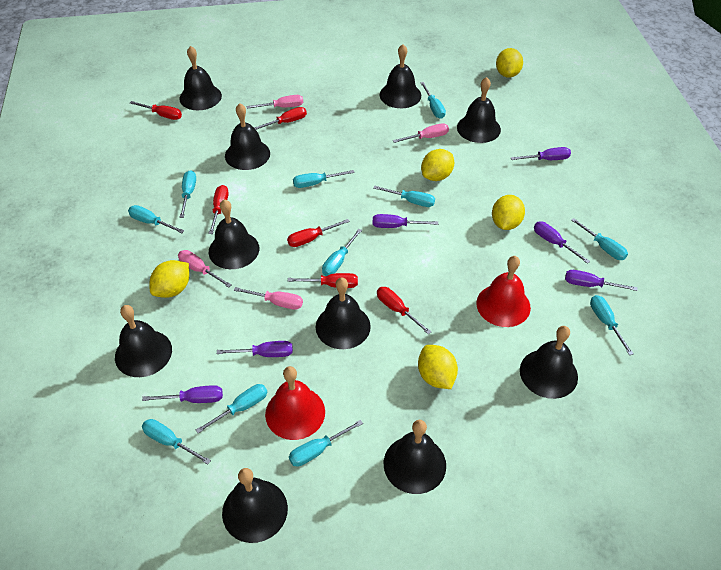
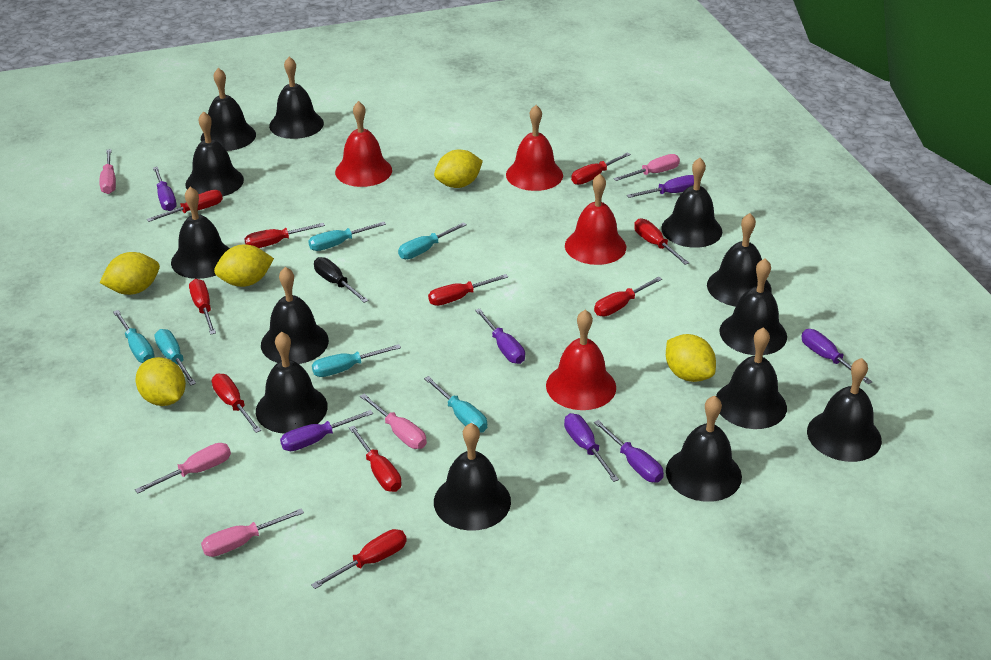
black bell: 10 -> 13
black screwdriver: 0 -> 1
pink screwdriver: 4 -> 5
purple screwdriver: 6 -> 7
red bell: 2 -> 4
red screwdriver: 6 -> 10
turquoise screwdriver: 11 -> 6

